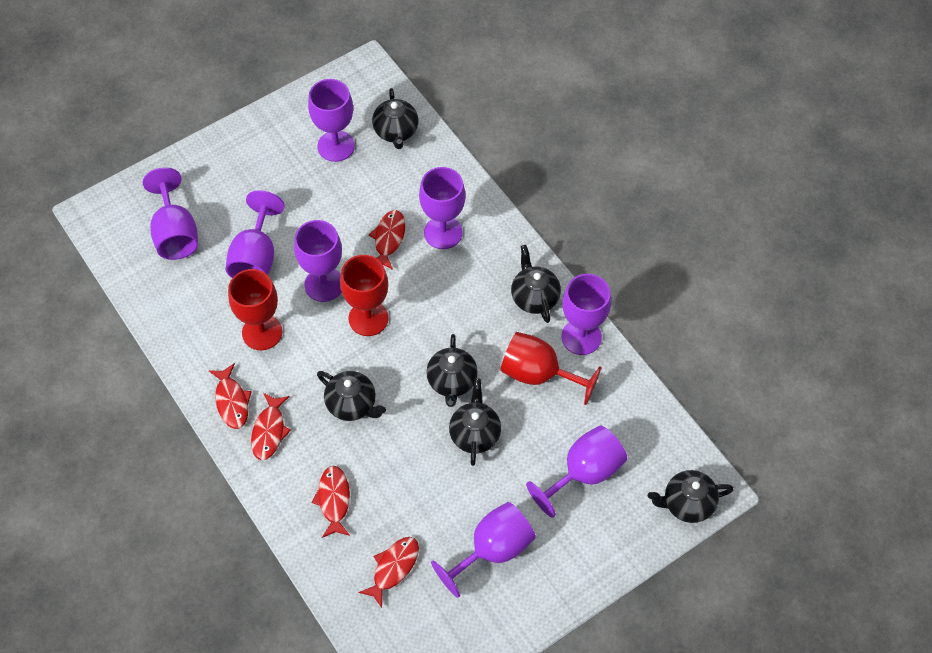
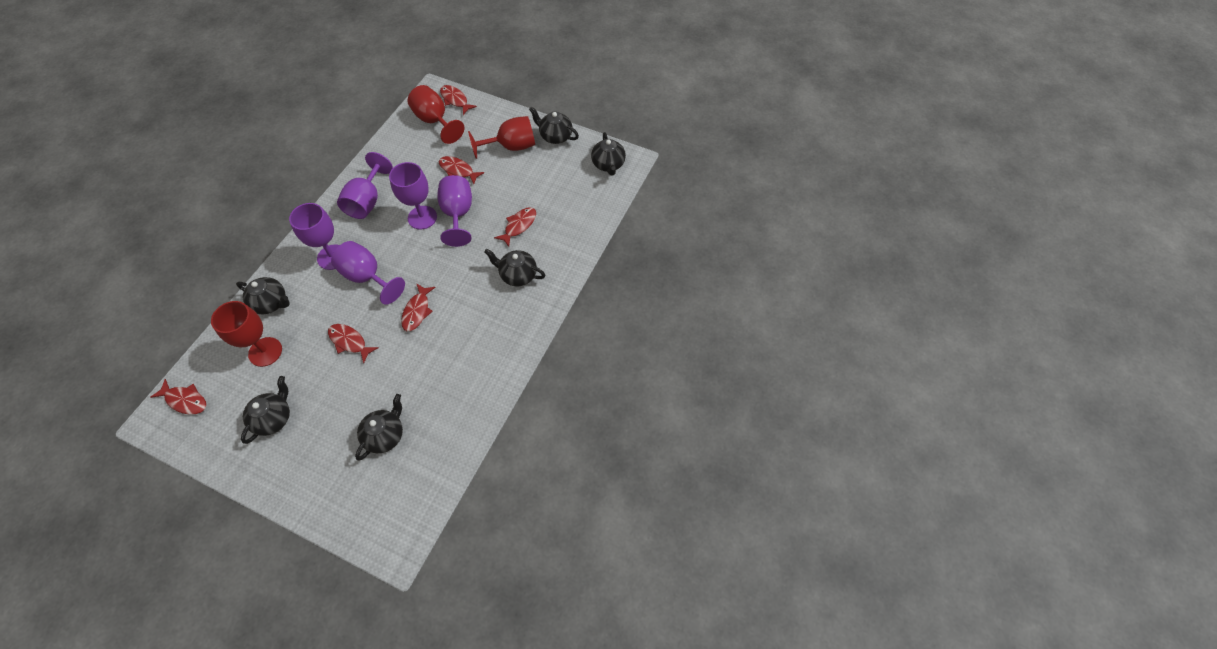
purple goblet: 8 -> 5
red fish: 5 -> 6

